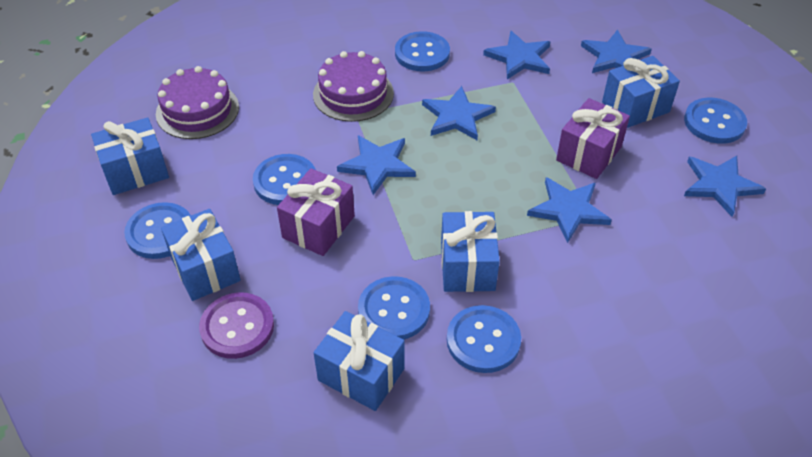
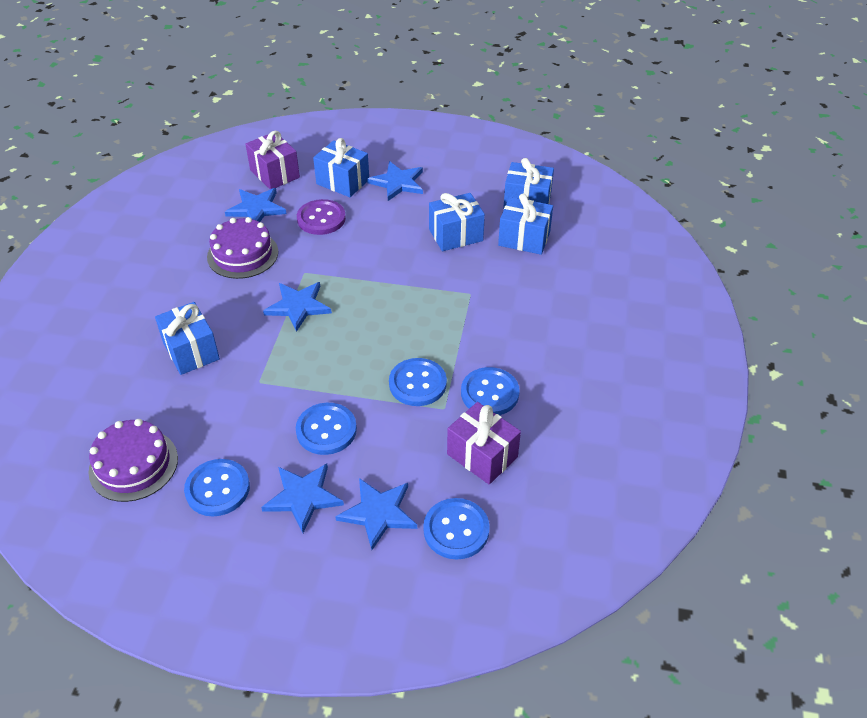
blue button: 6 -> 5
blue star: 6 -> 5

